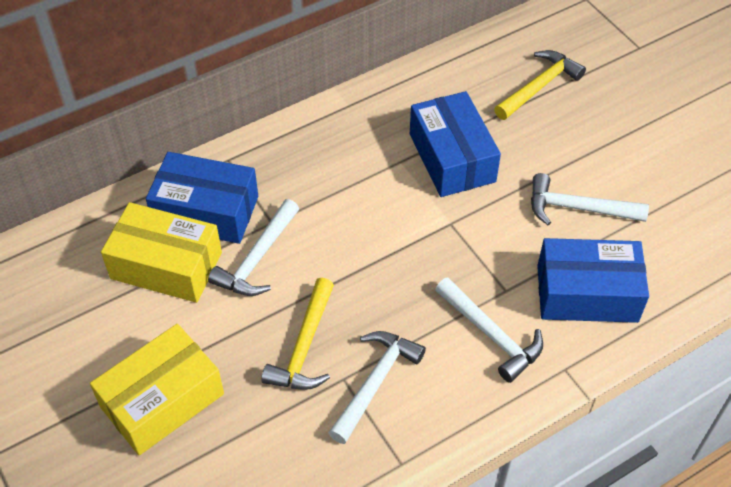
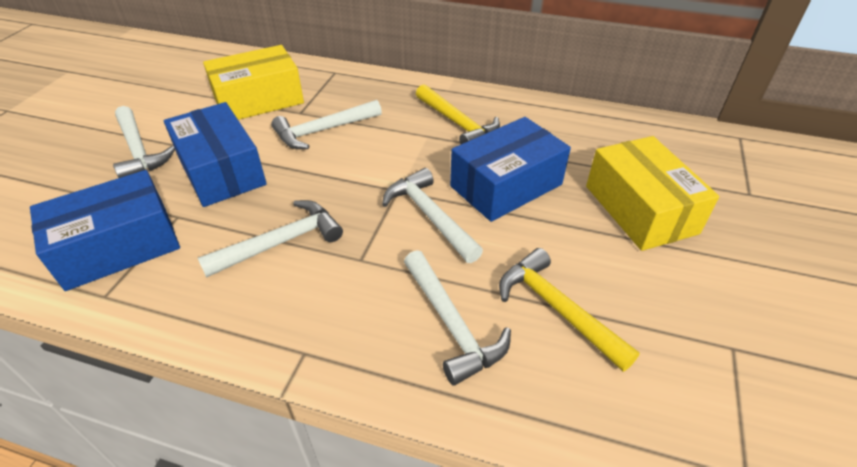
white hammer: 4 -> 5

